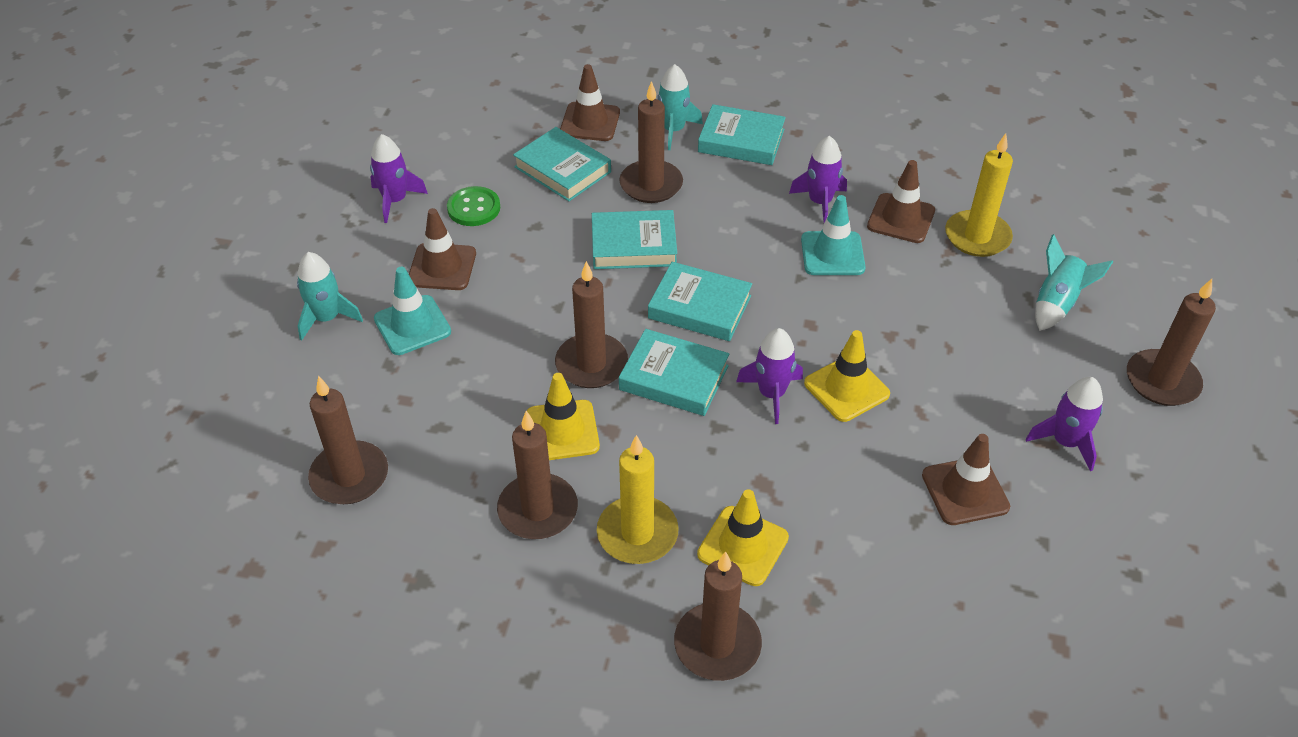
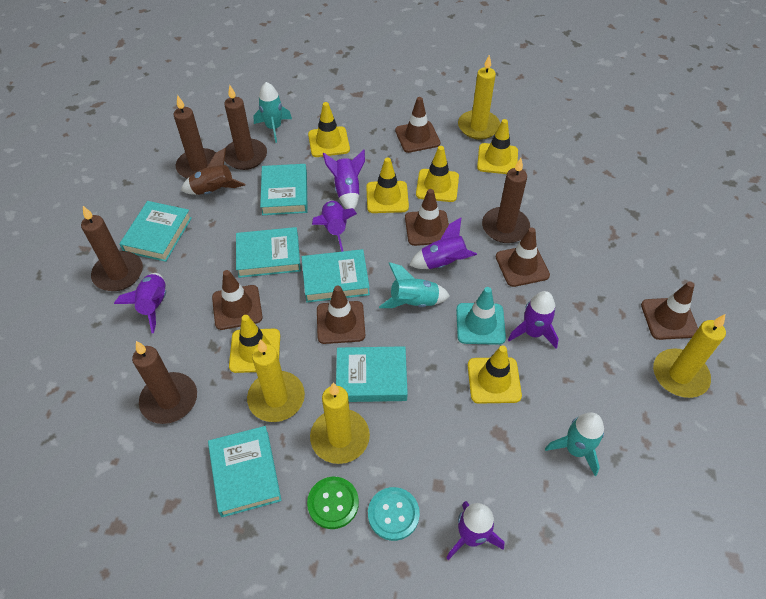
brown candle: 6 -> 5
brown rocket: 0 -> 1
brown traffic cone: 4 -> 6
purple rocket: 4 -> 6
turquoise book: 5 -> 6
turquoise button: 0 -> 1
turquoise traffic cone: 2 -> 1
yellow candle: 2 -> 4
yellow traffic cone: 3 -> 6

